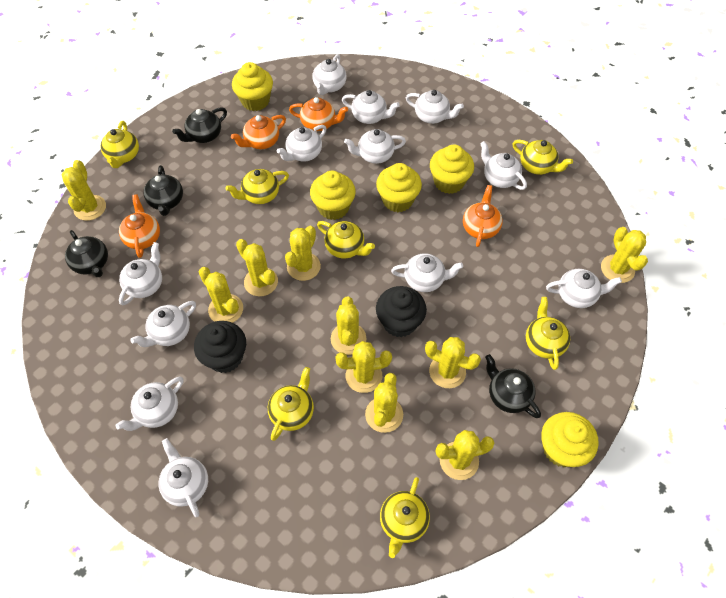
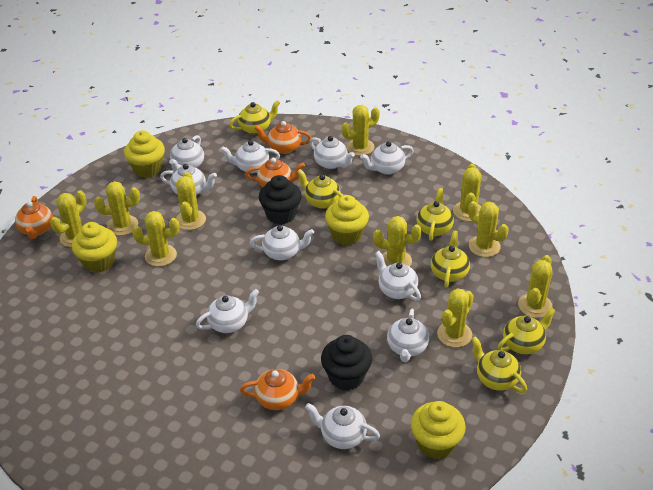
black teapot: 4 -> 0
white teapot: 12 -> 10
yellow cupcake: 5 -> 4
yellow teapot: 7 -> 6

